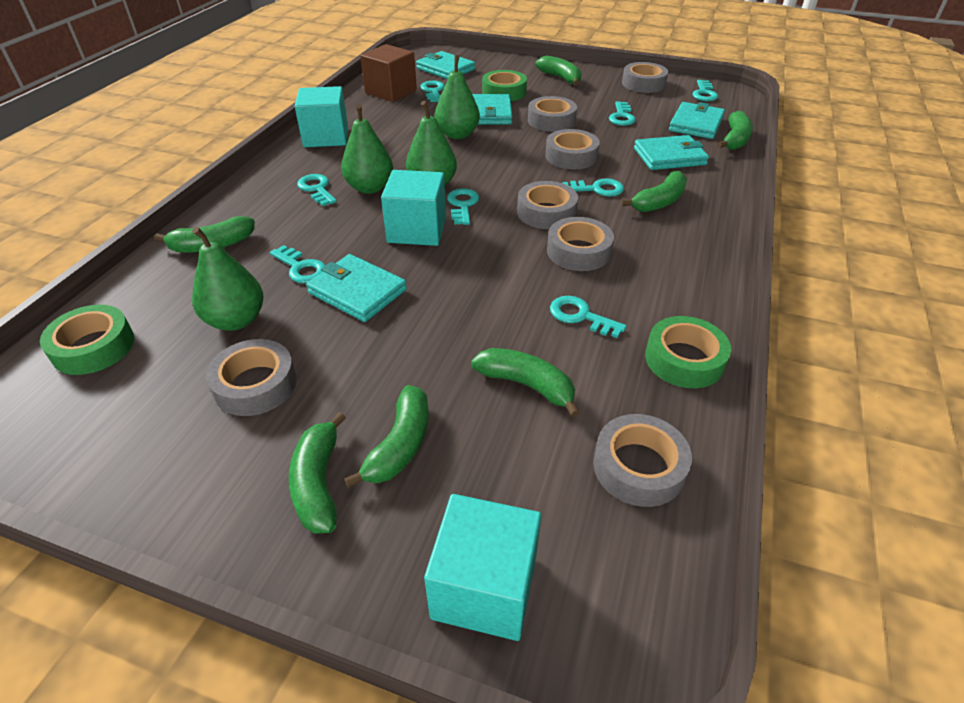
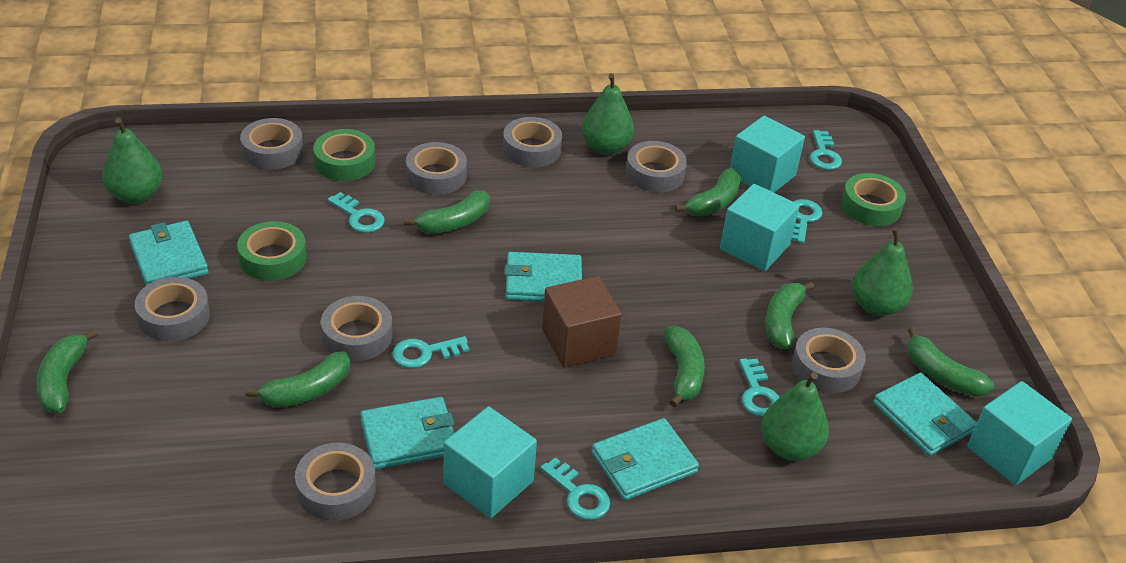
grey tape: 7 -> 8
turquoise cube: 3 -> 4
turquoise key: 8 -> 6

